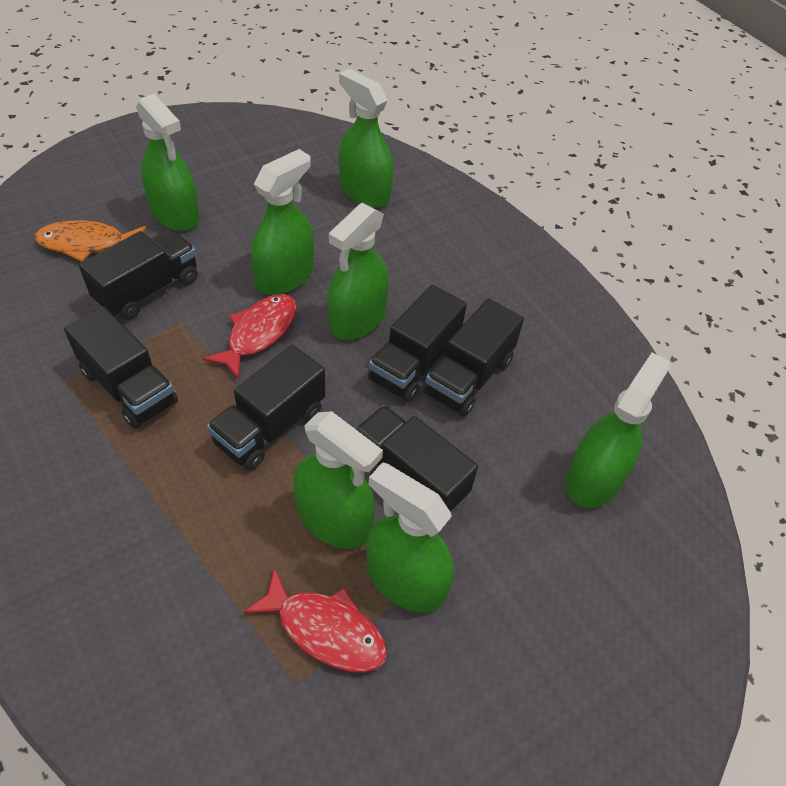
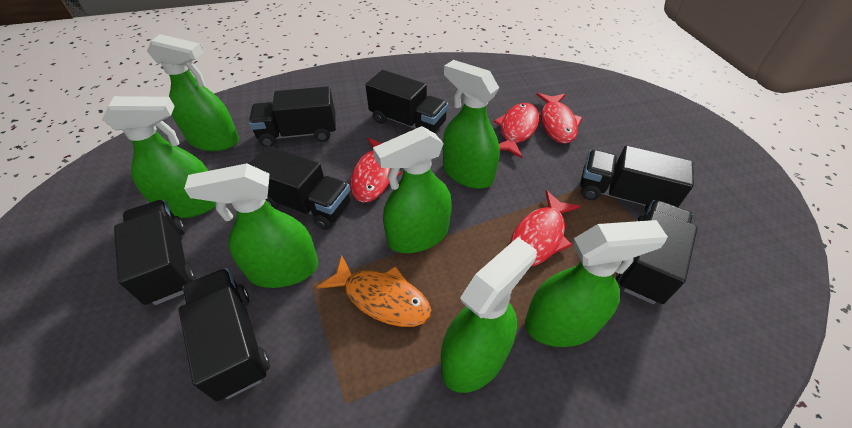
black truck: 6 -> 7
red fish: 2 -> 4

